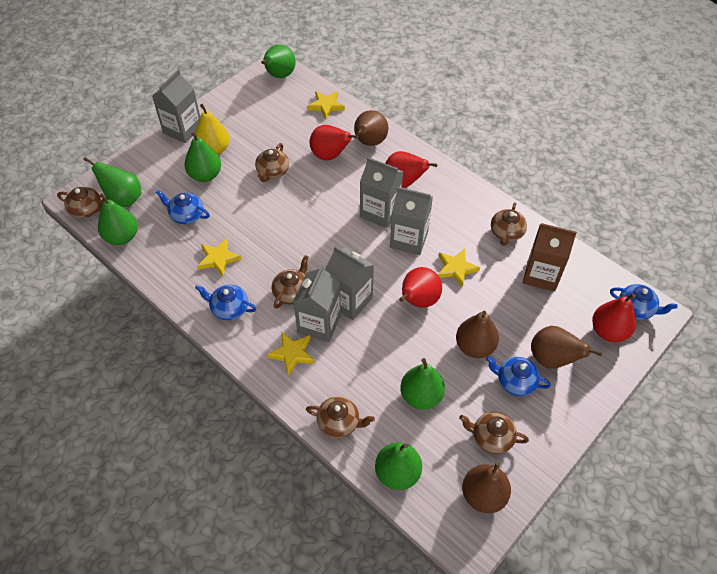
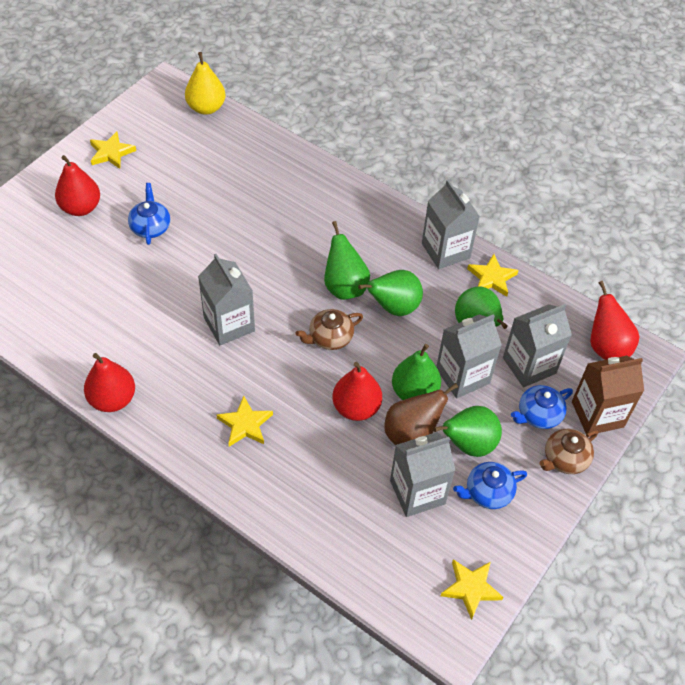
blue teapot: 4 -> 3
brown pear: 4 -> 1
brown teapot: 6 -> 2
green pear: 6 -> 5

